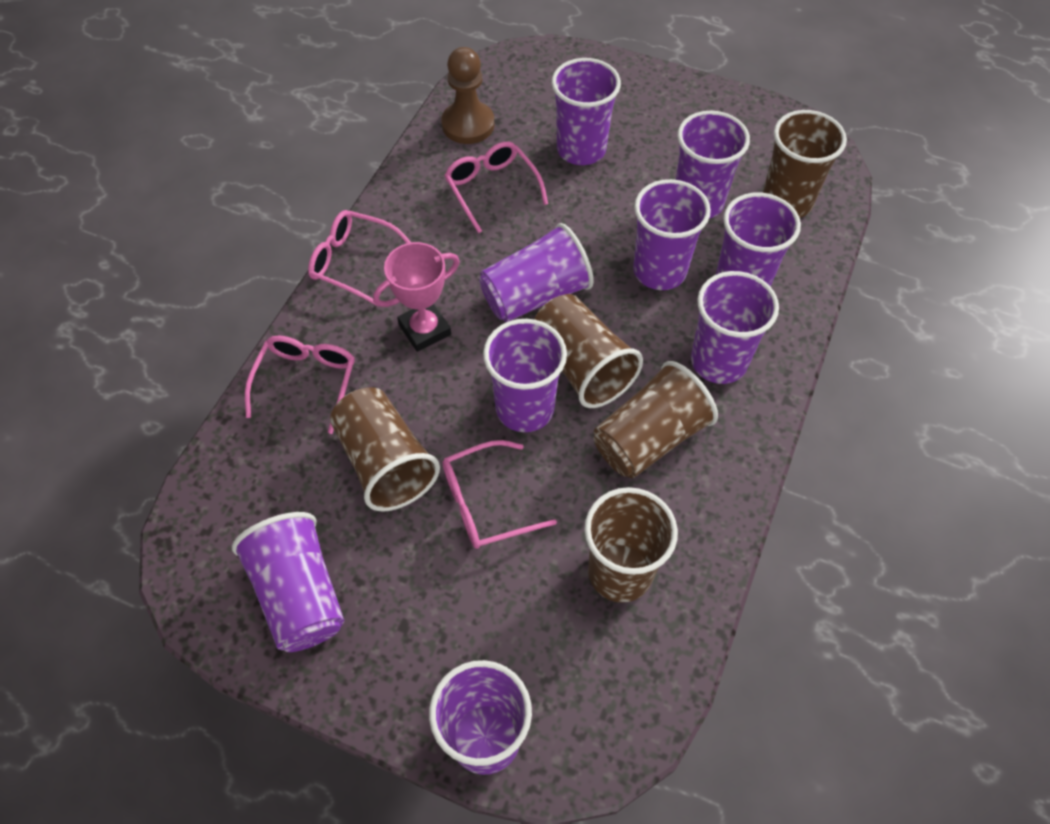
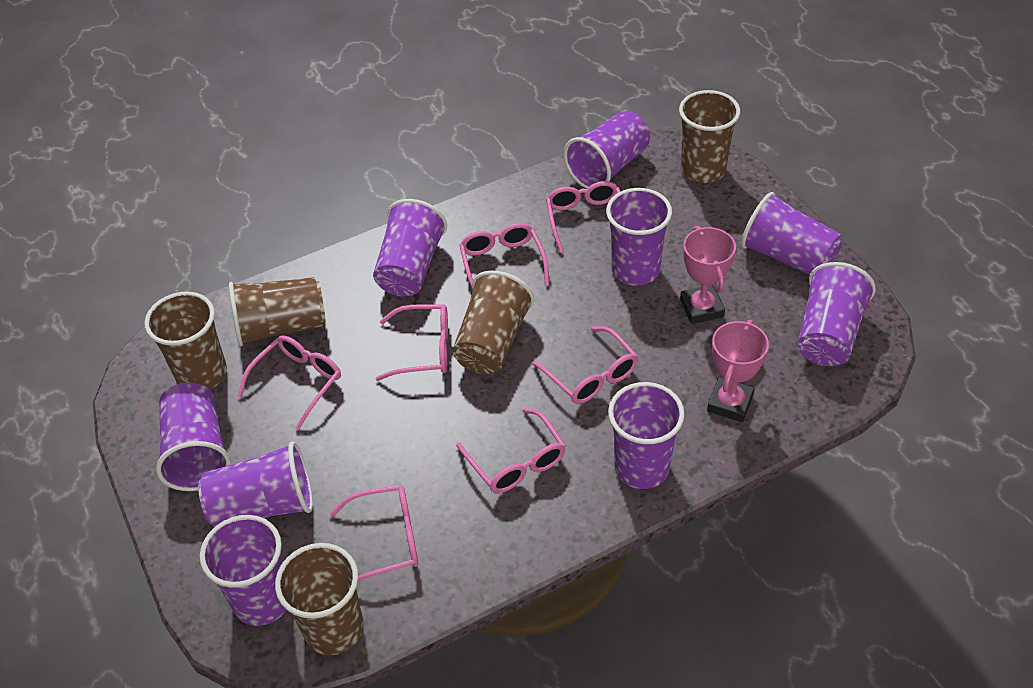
brown pawn: 1 -> 0
pink glasses: 4 -> 7
pink trophy: 1 -> 2

